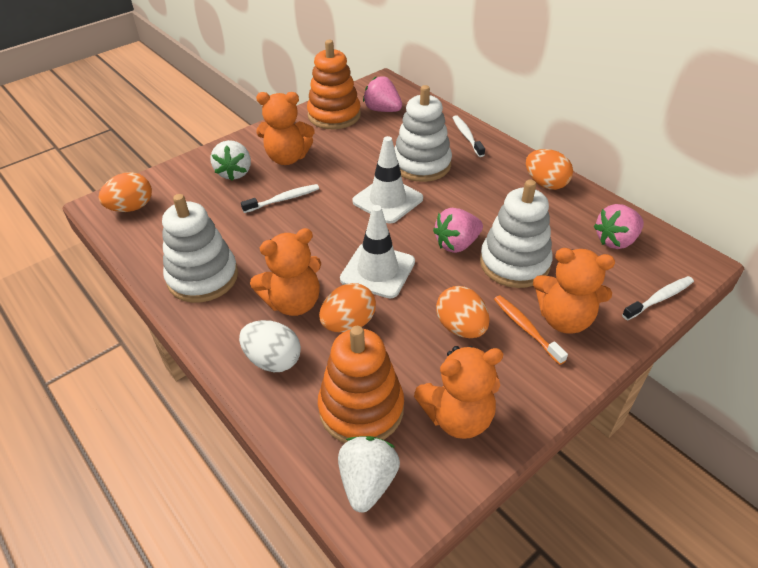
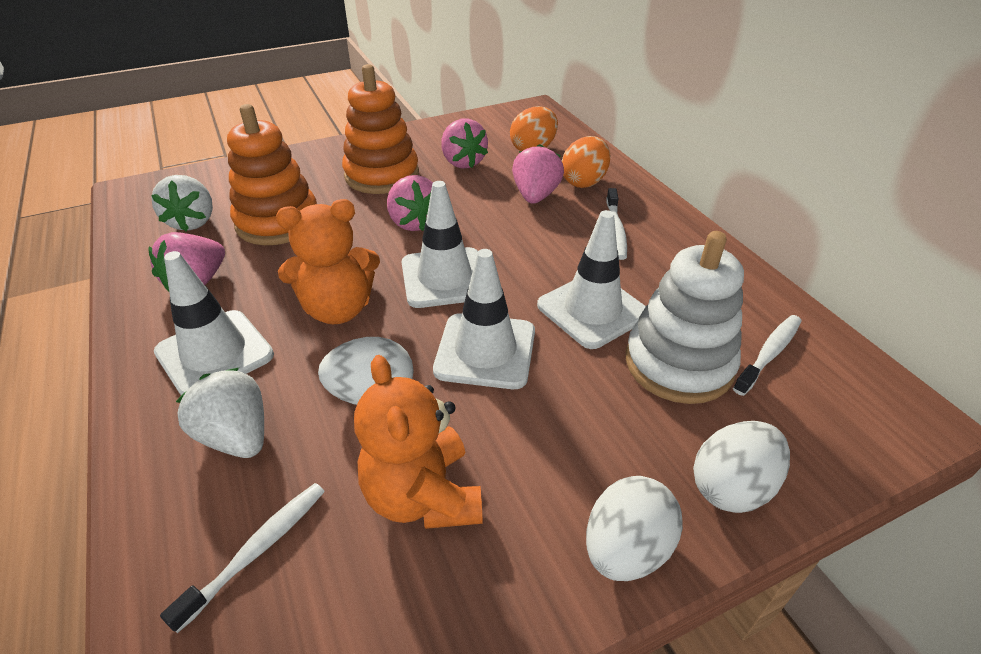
orange egg: 4 -> 2
orange teddy bear: 4 -> 2
orange toothbrush: 1 -> 0
pink strawberry: 3 -> 4
white egg: 1 -> 3
white stacking toy: 3 -> 1
white traffic cone: 2 -> 4

